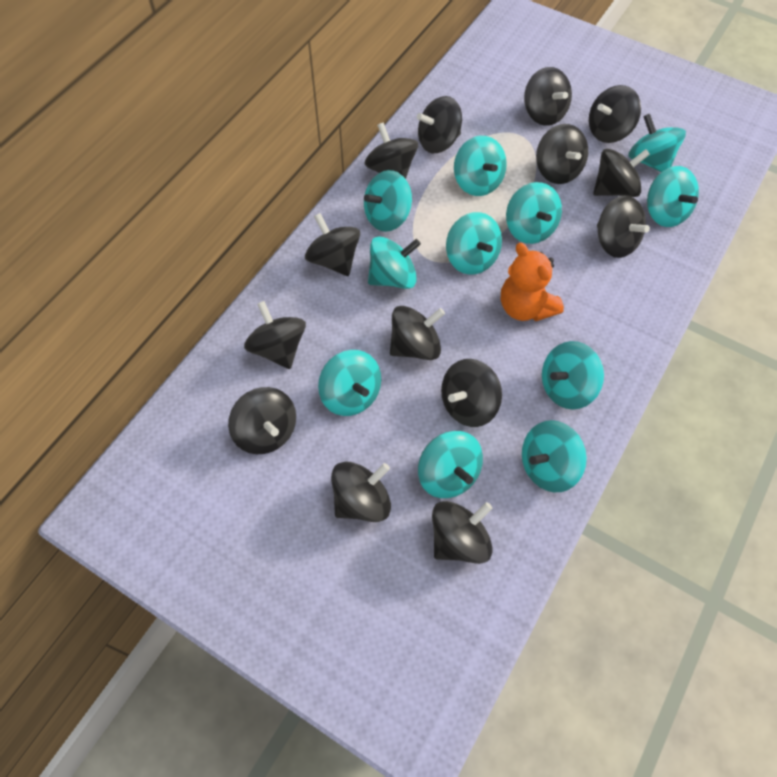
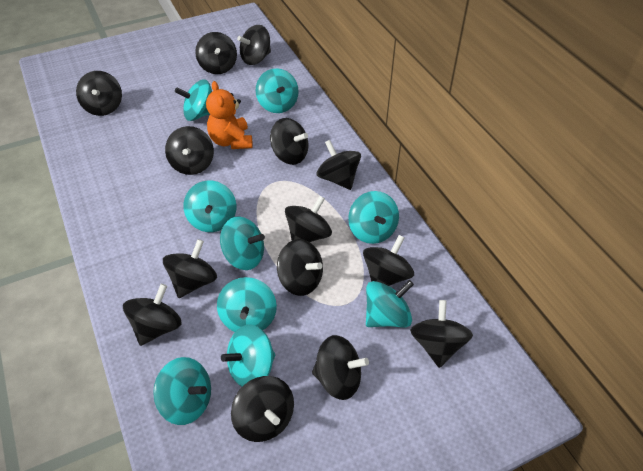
turquoise spinning top: 11 -> 9

